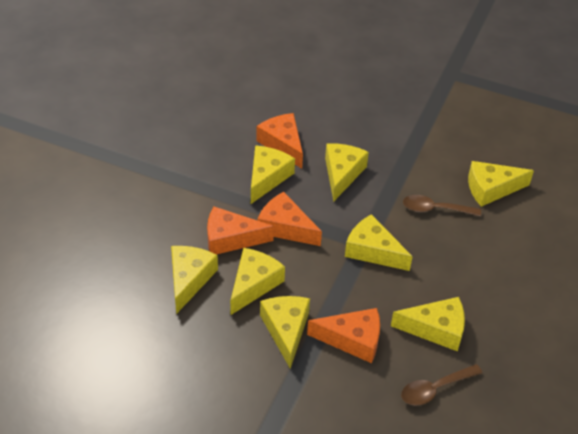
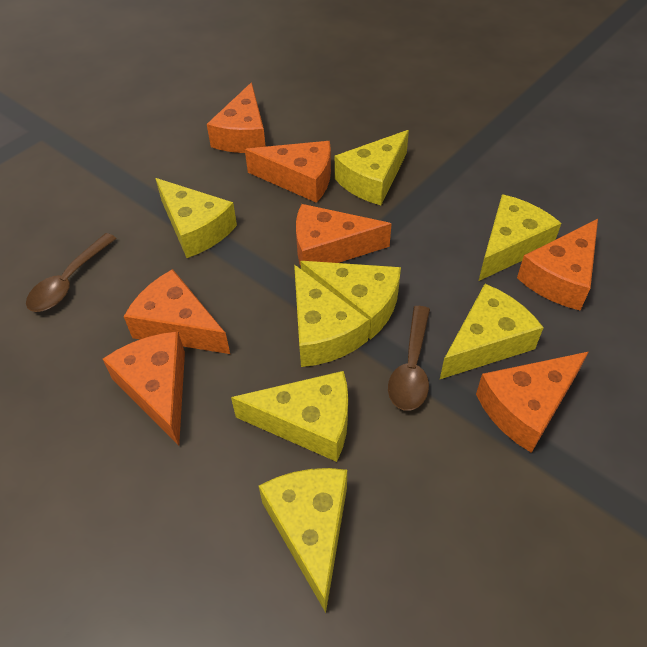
orange cheese: 4 -> 7

